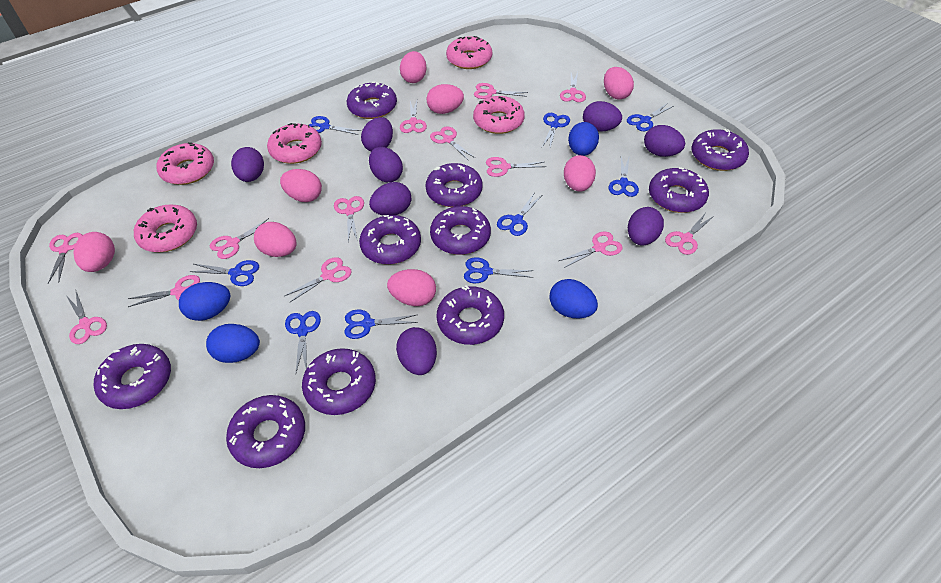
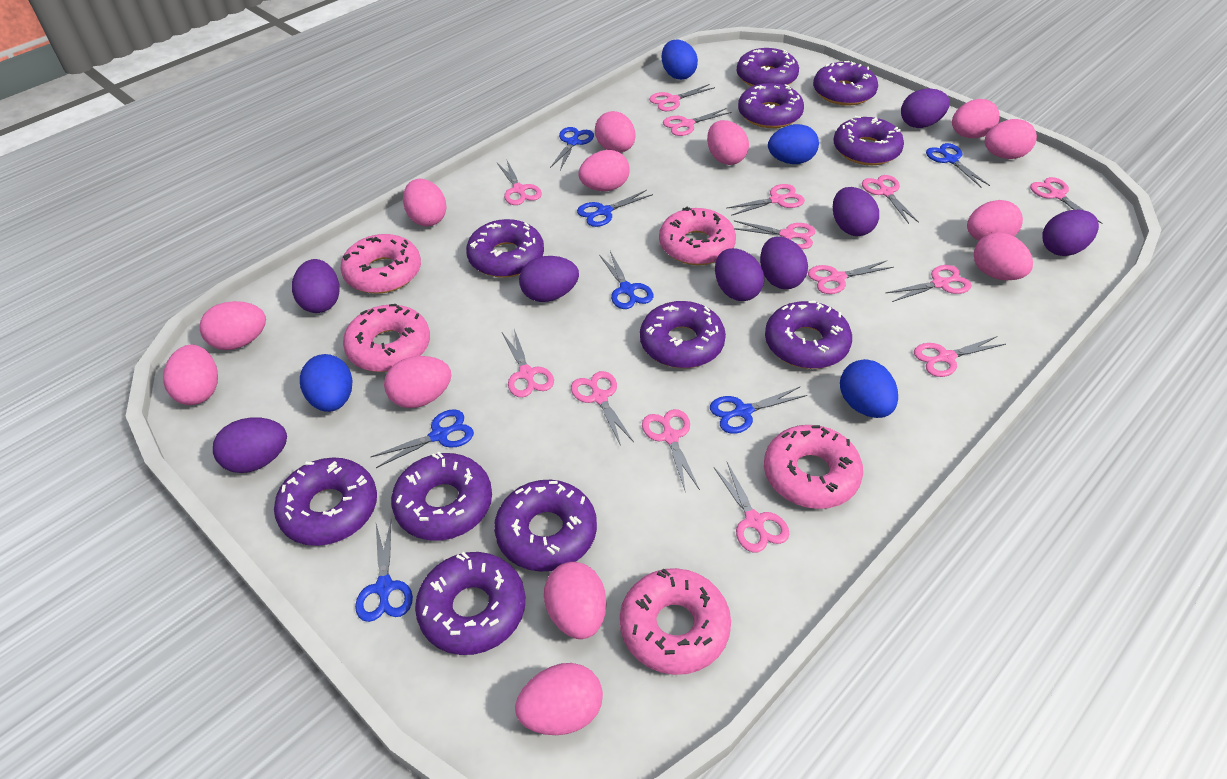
blue scissors: 9 -> 7
pink egg: 8 -> 13
pink scissors: 13 -> 14
purple donut: 10 -> 11

